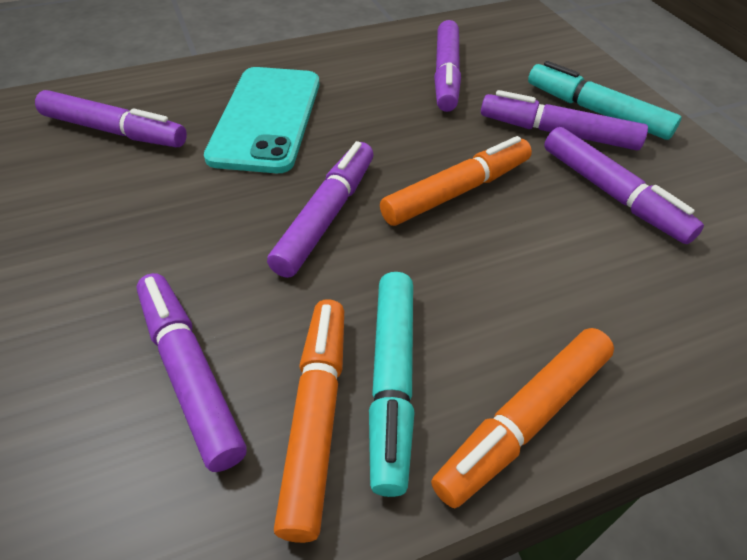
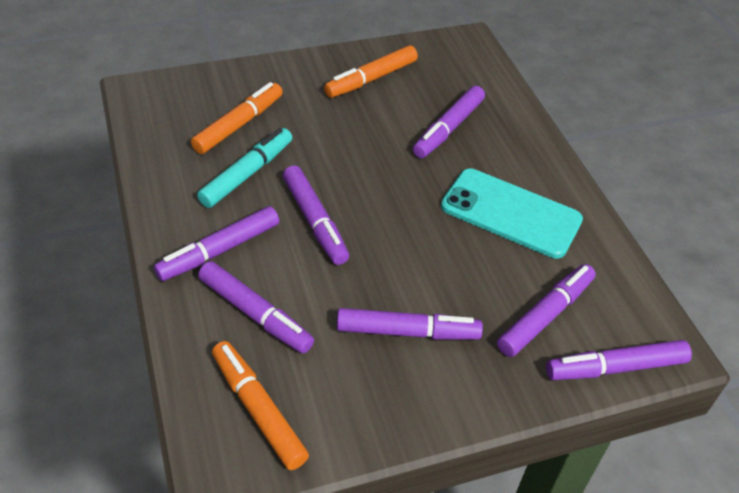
purple marker: 6 -> 7
turquoise marker: 2 -> 1

